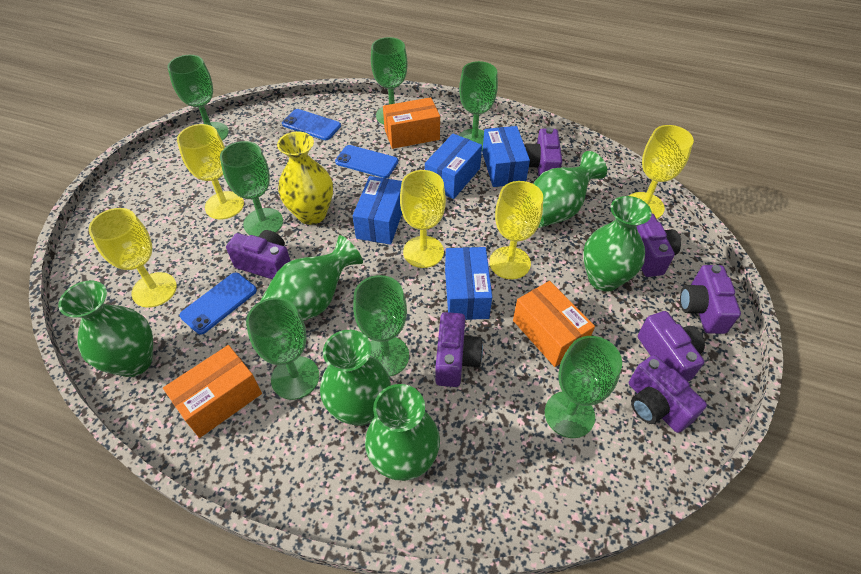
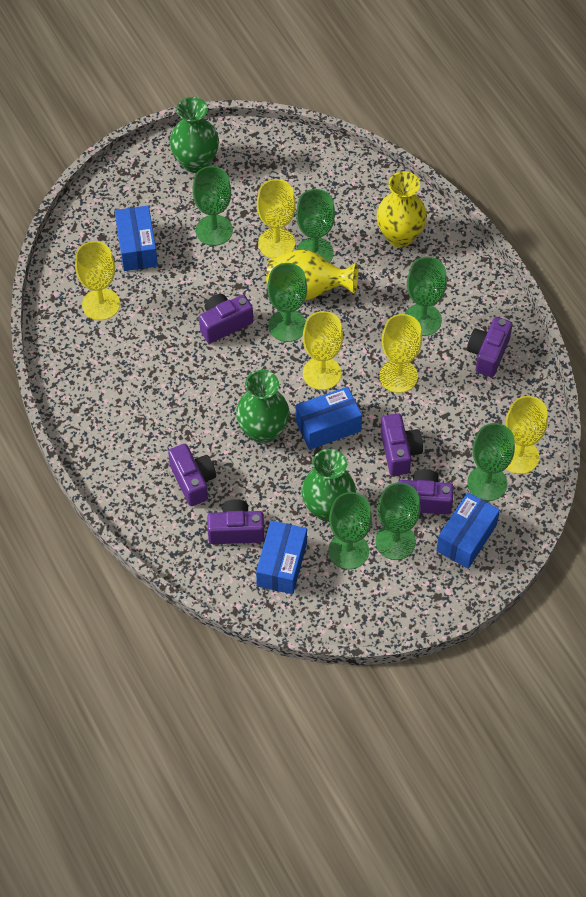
blue phone: 3 -> 0
green vase: 6 -> 3
orange box: 3 -> 0
purple camera: 7 -> 6
yellow vase: 1 -> 2

